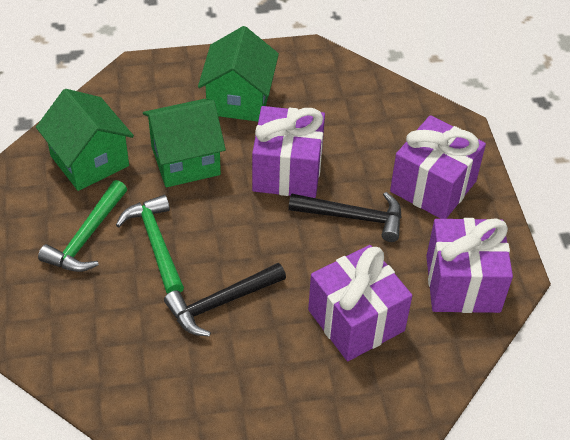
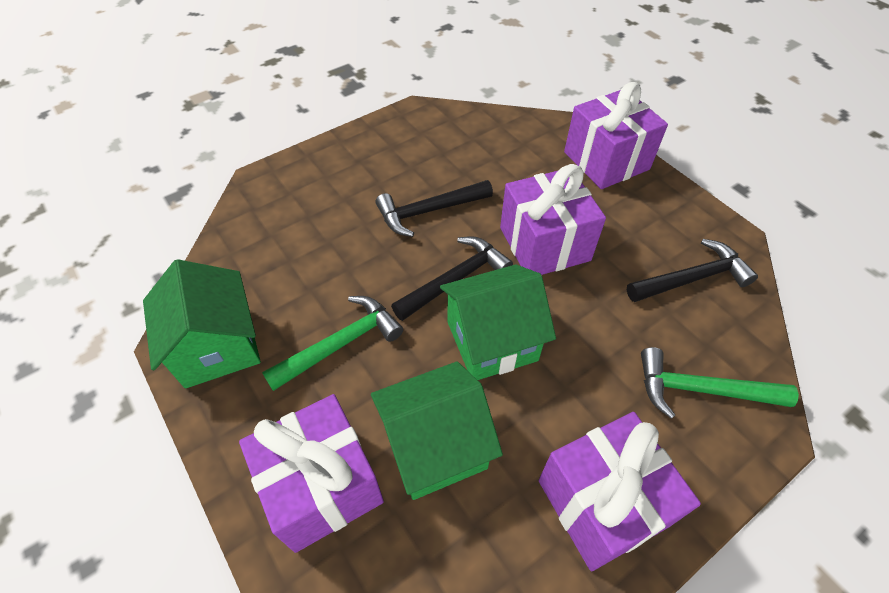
black hammer: 2 -> 3

